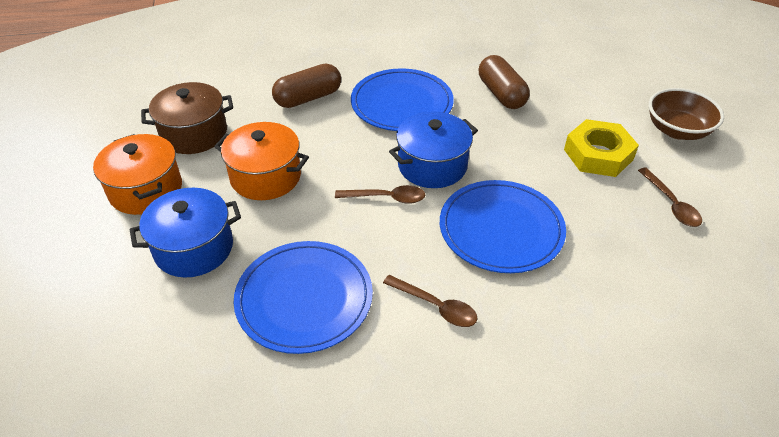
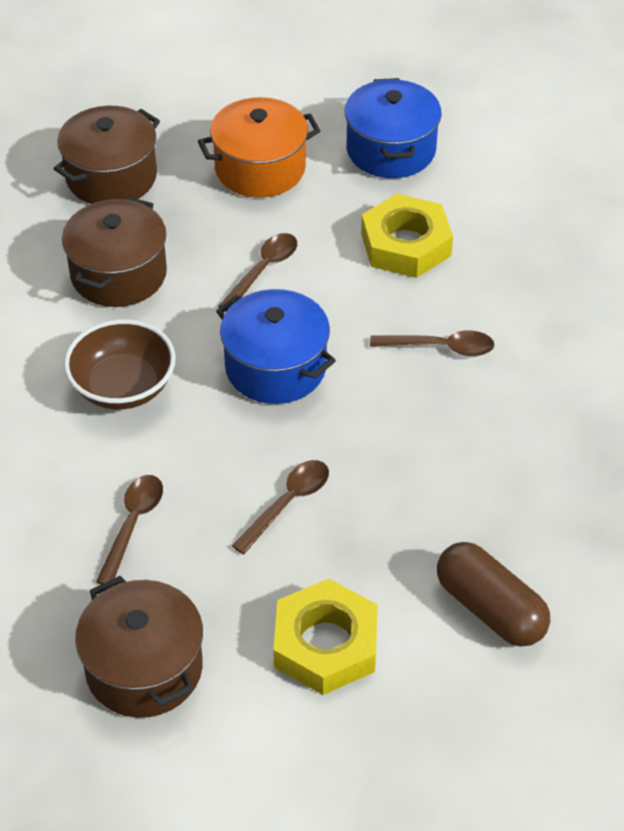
blue plate: 3 -> 0
brown capsule: 2 -> 1
brown pot: 1 -> 3
brown spoon: 3 -> 4
orange pot: 2 -> 1
yellow nut: 1 -> 2

